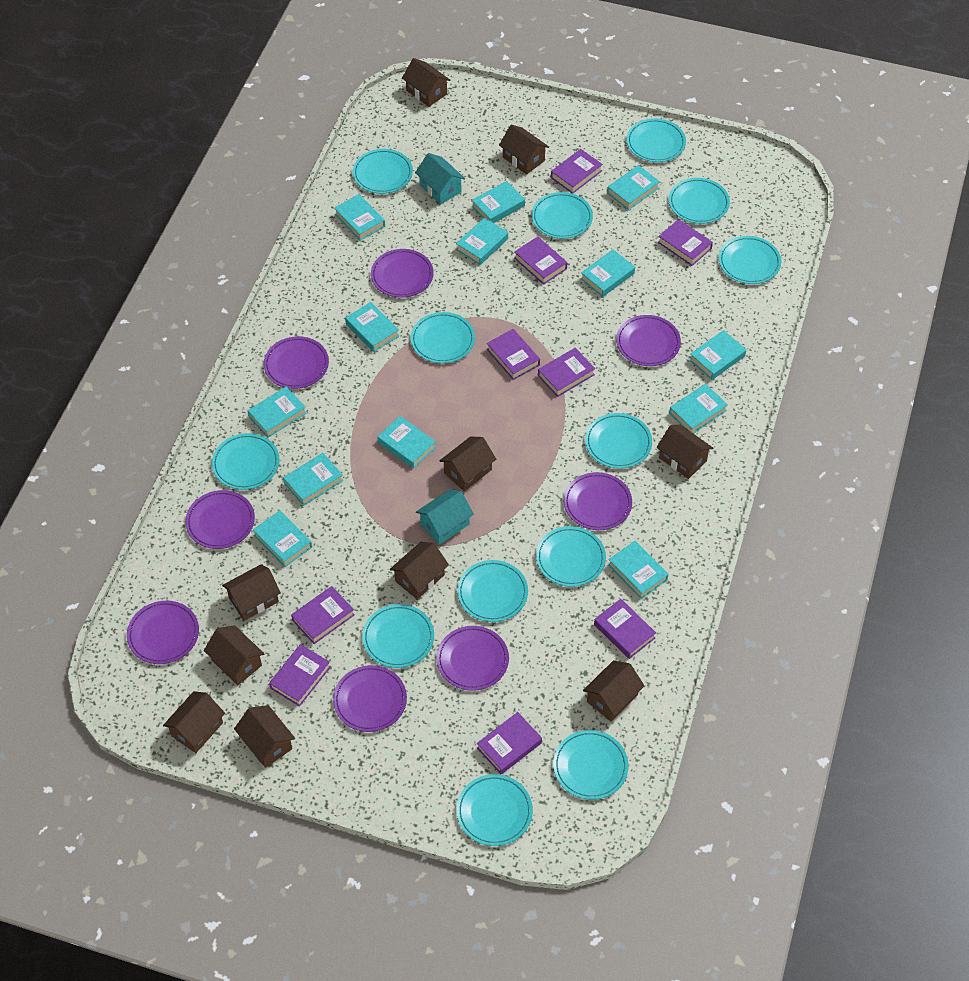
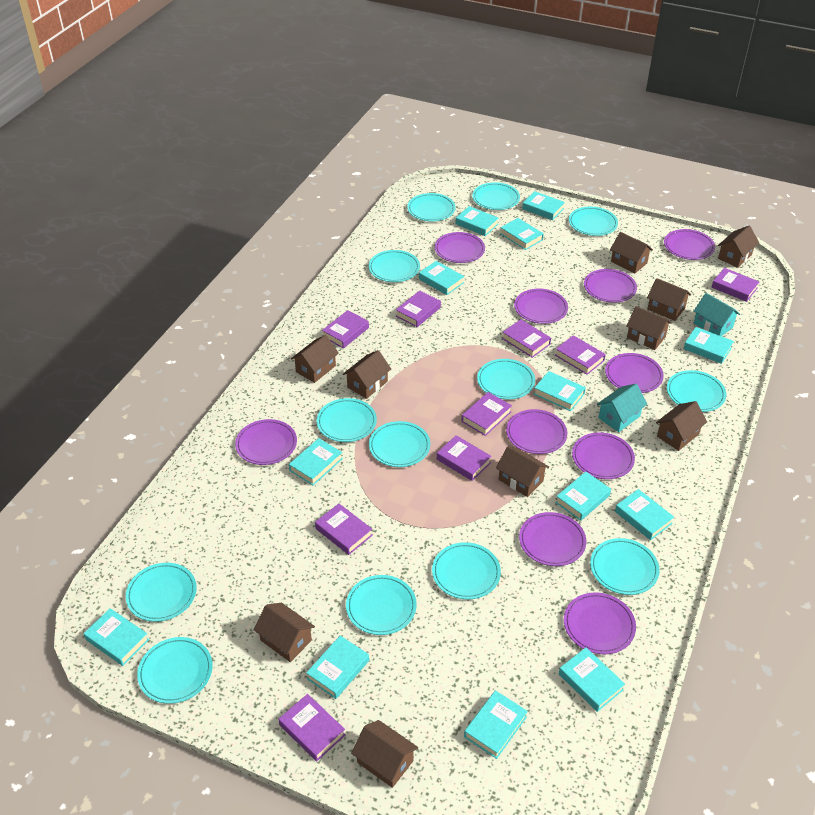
purple plate: 8 -> 10

